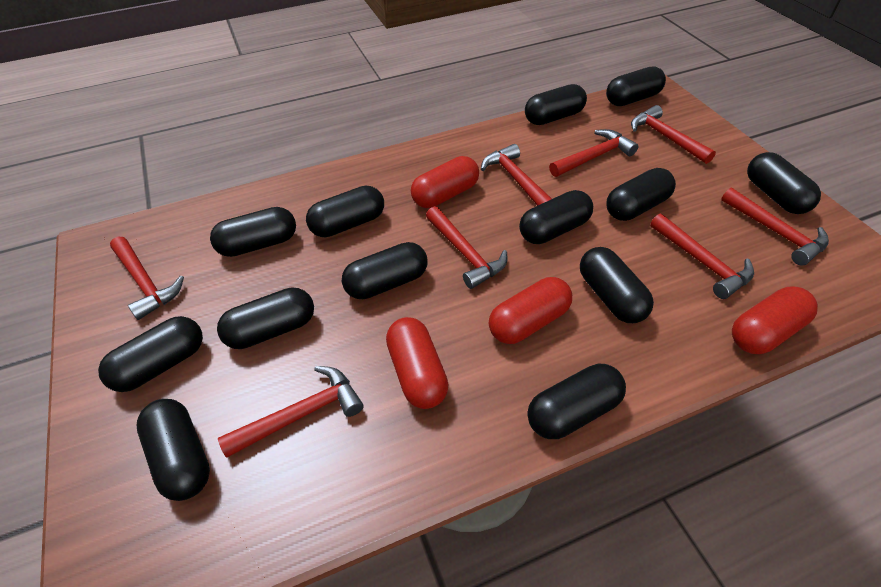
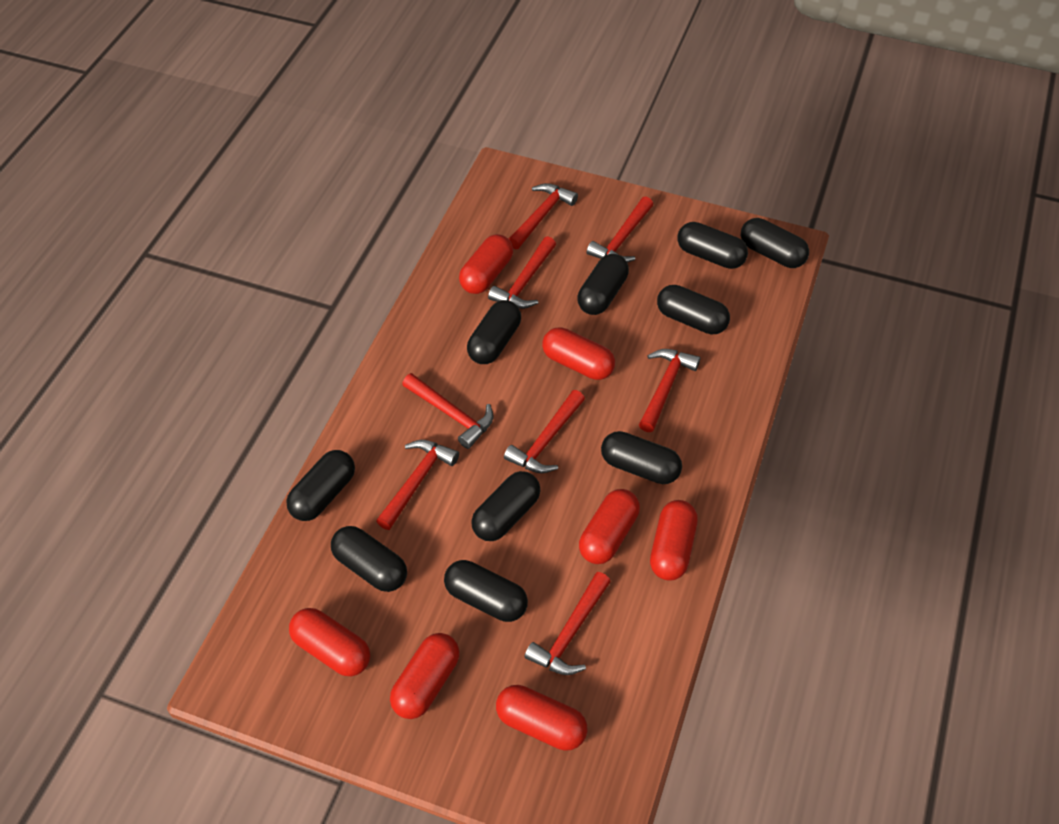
black capsule: 13 -> 10
red capsule: 4 -> 7

